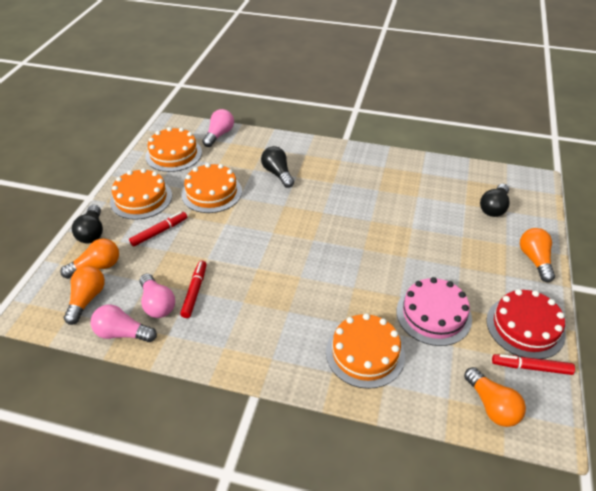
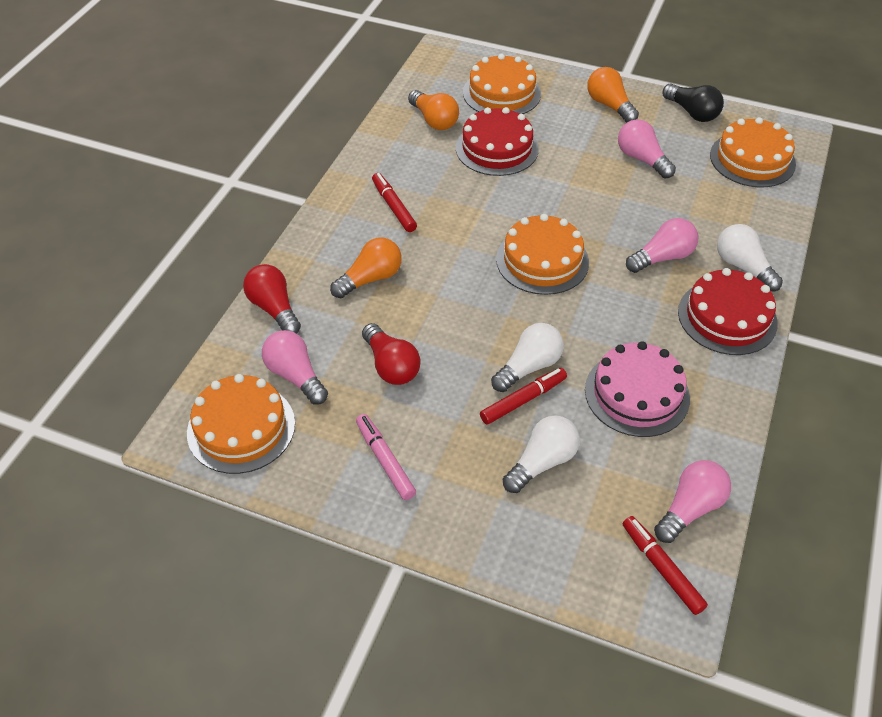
black light bulb: 3 -> 1
orange light bulb: 4 -> 3
pink light bulb: 3 -> 4
pink marker: 0 -> 1
red cake: 1 -> 2
red light bulb: 0 -> 2
white light bulb: 0 -> 3

